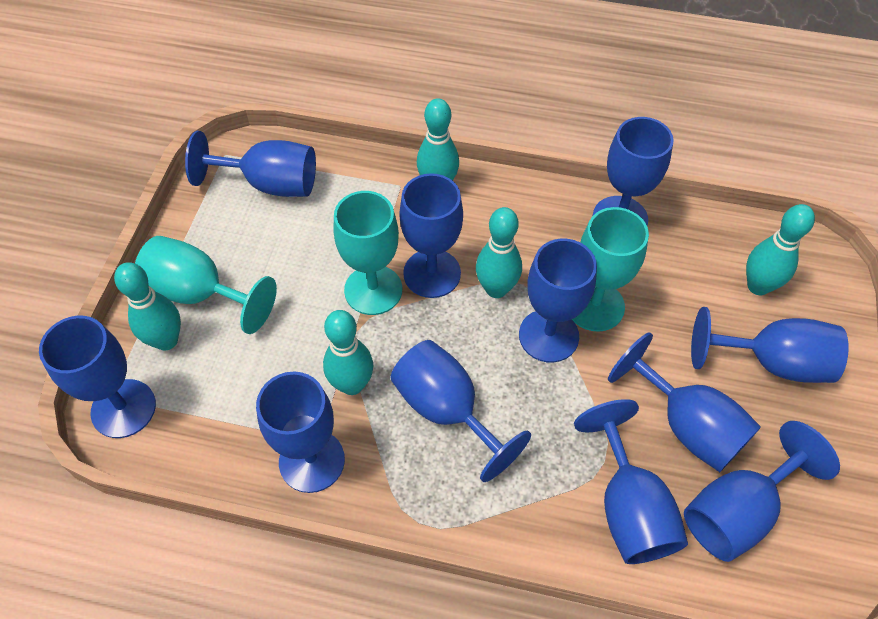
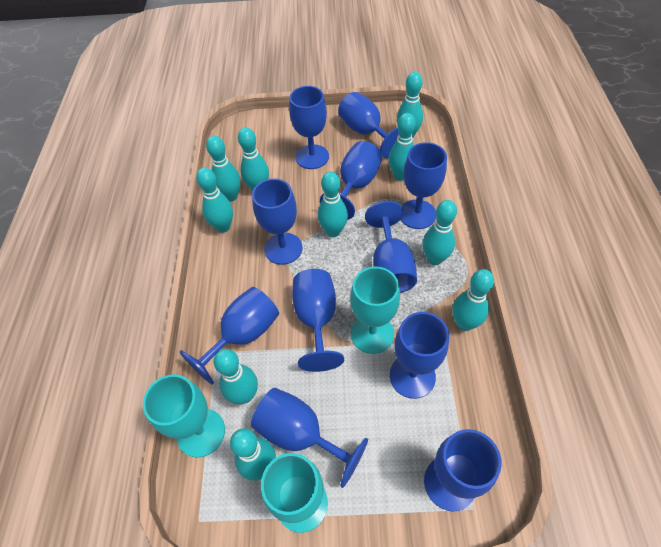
turquoise bowling pin: 5 -> 10

